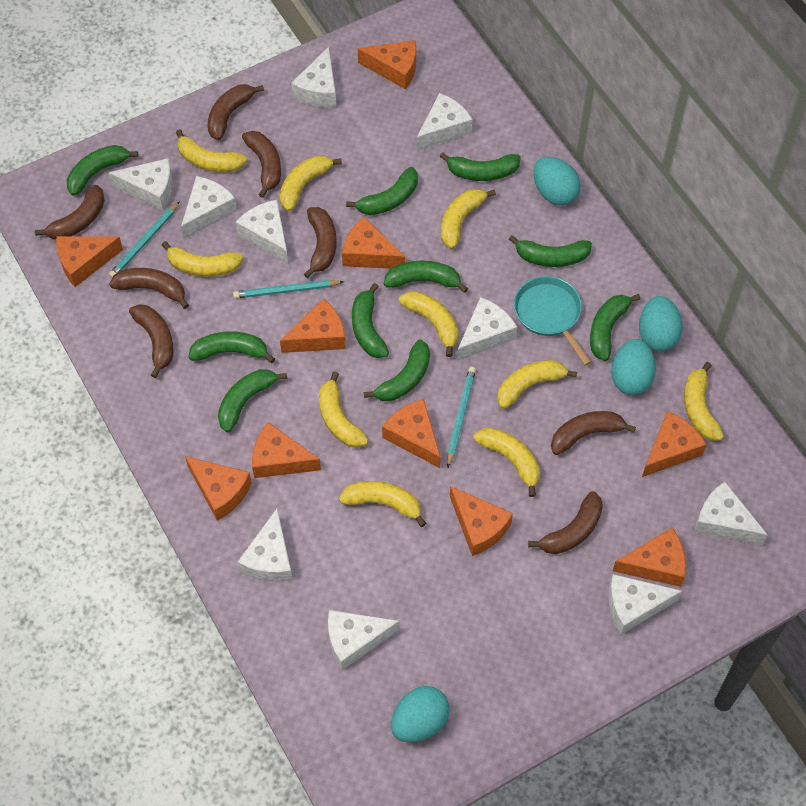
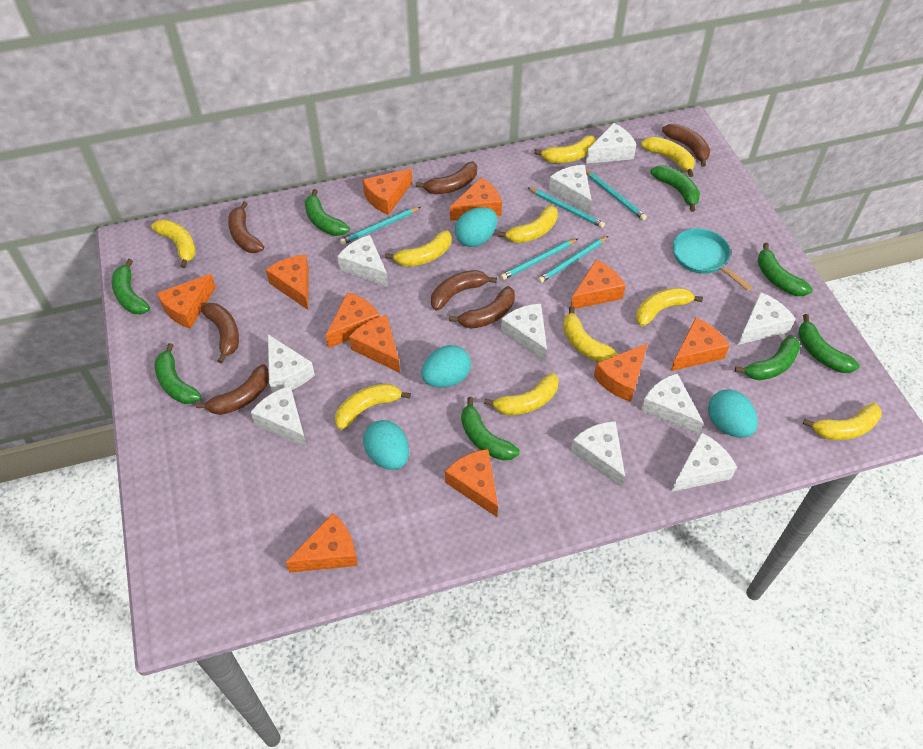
brown banana: 8 -> 7
green banana: 10 -> 8
orange cheese: 10 -> 11
turquoise pencil: 3 -> 5

